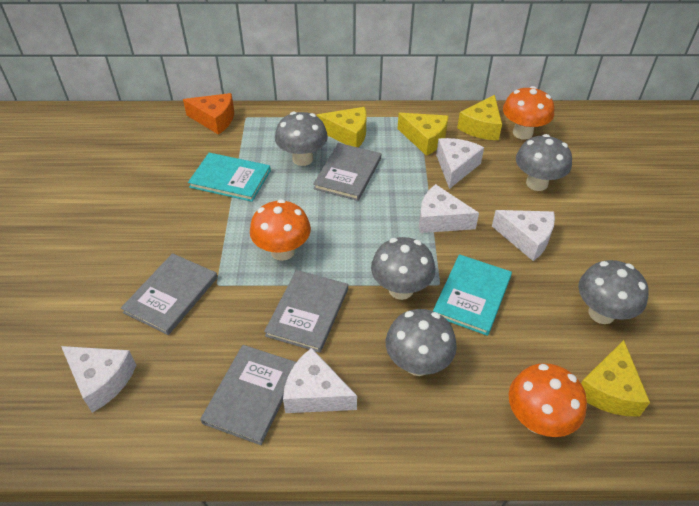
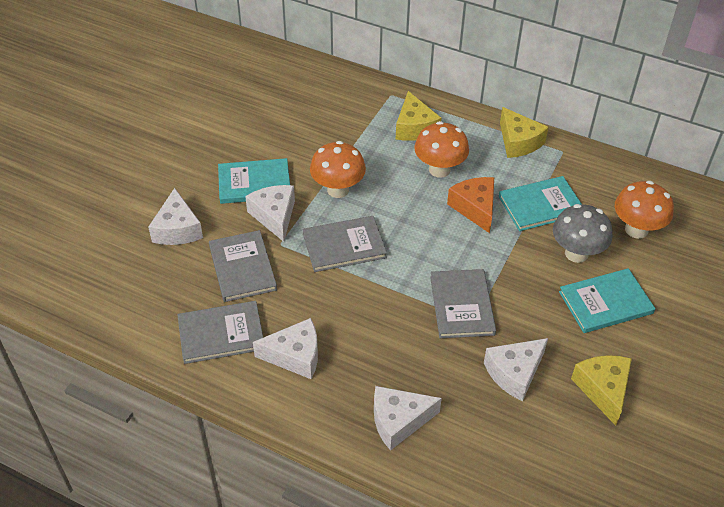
grey mushroom: 5 -> 1
turquoise book: 2 -> 3
yellow cheese: 4 -> 3

